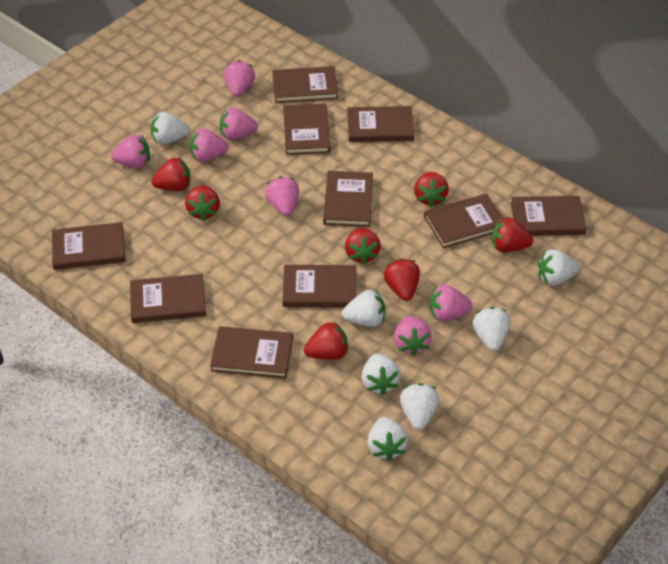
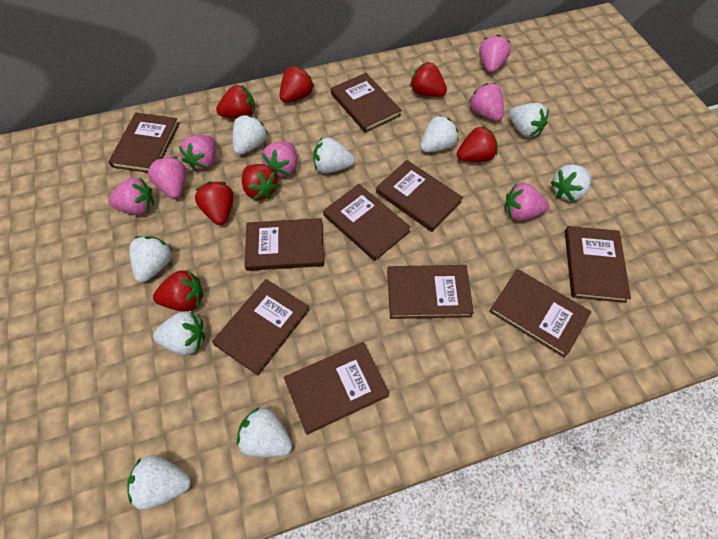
white strawberry: 7 -> 9

